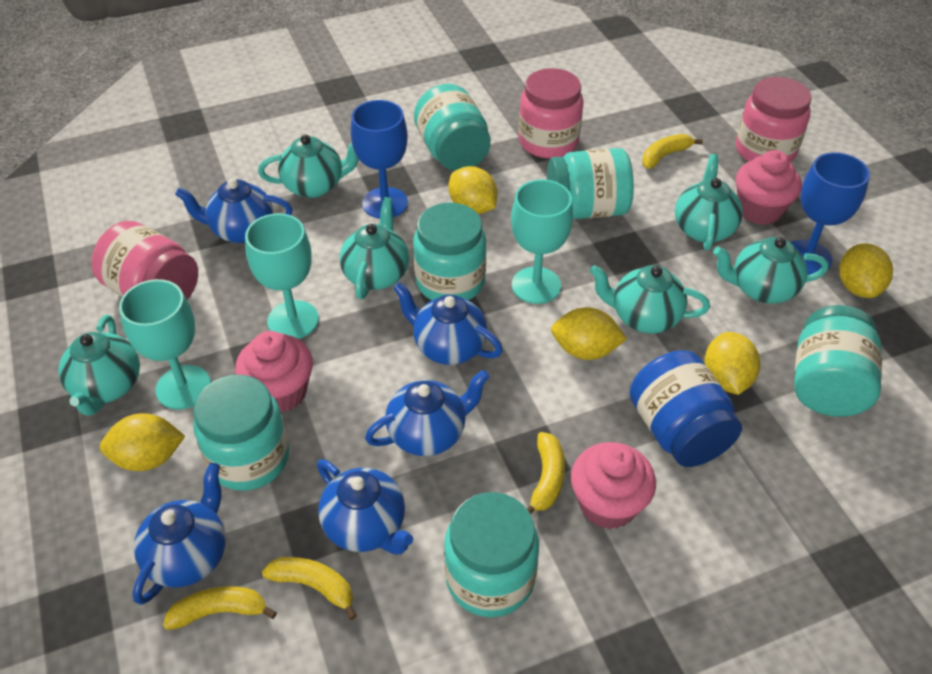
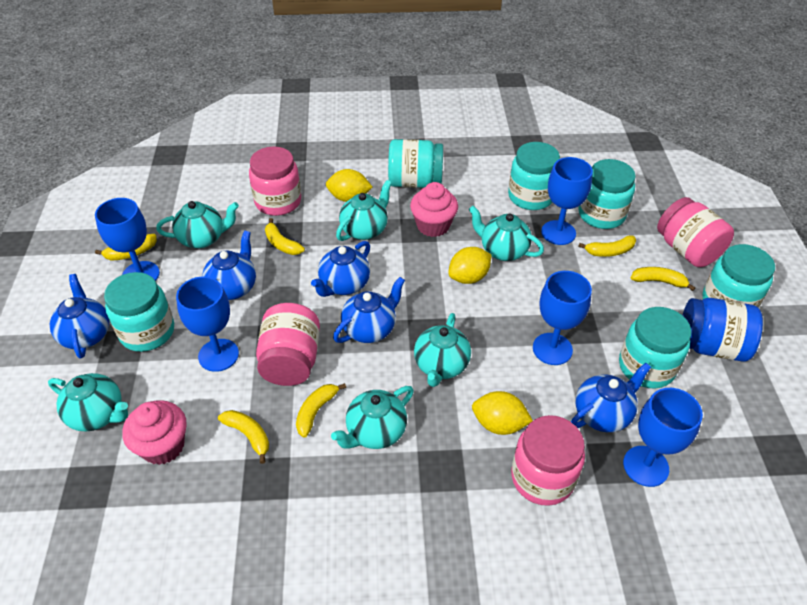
blue goblet: 2 -> 5
pink cupcake: 3 -> 2
pink jar: 3 -> 4
turquoise goblet: 3 -> 0
yellow banana: 4 -> 6
yellow lemon: 5 -> 3

